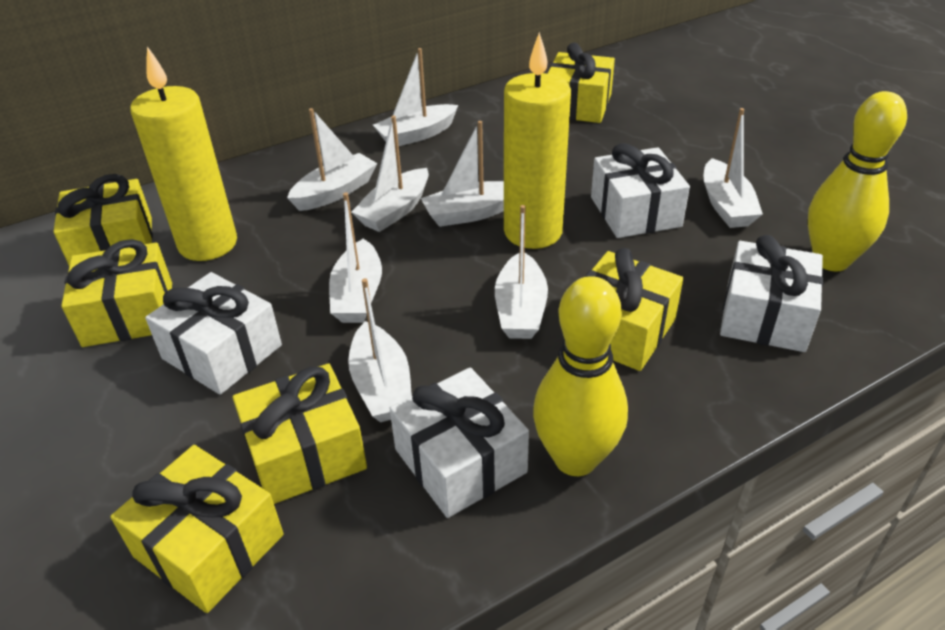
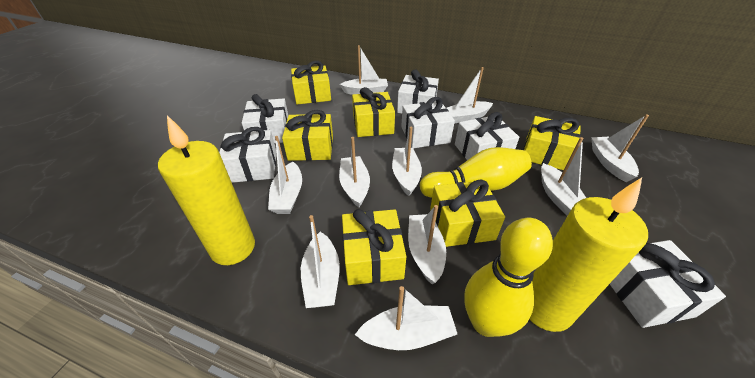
white boat: 8 -> 10
white gift: 4 -> 6

